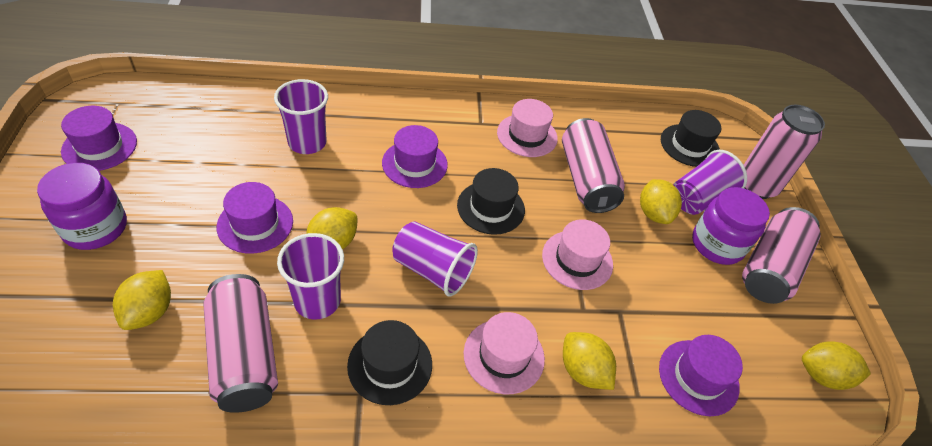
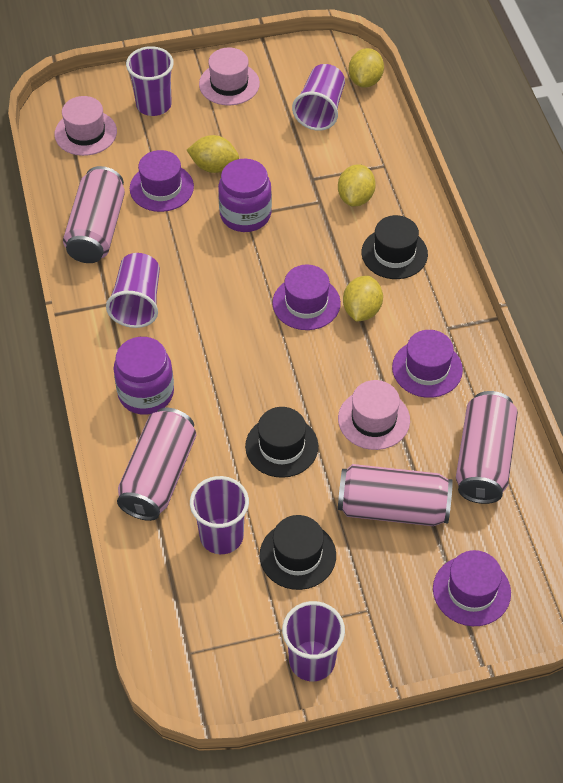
purple cup: 4 -> 5
yellow lemon: 5 -> 4

